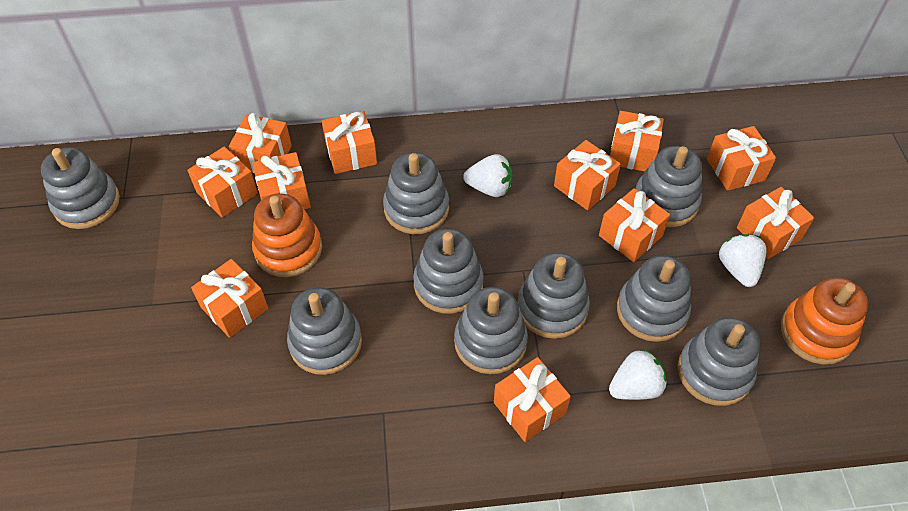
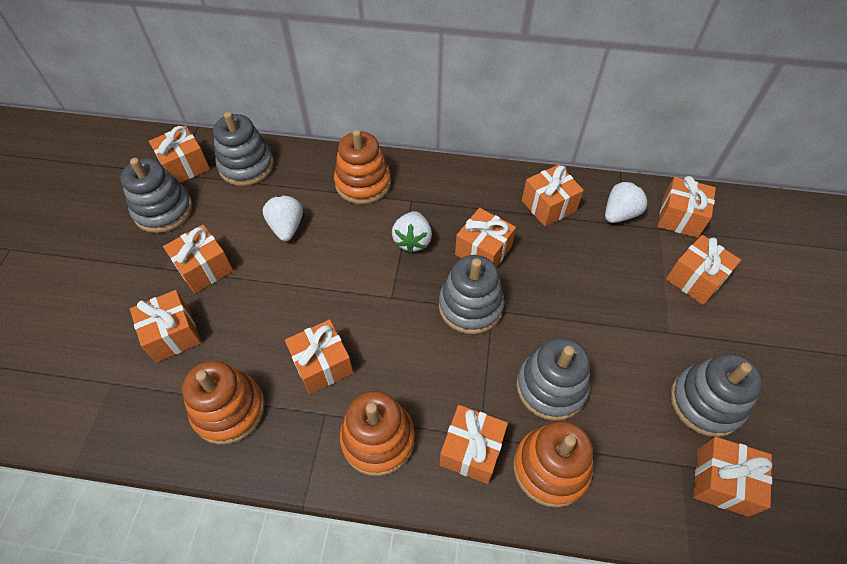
grey stacking toy: 9 -> 5
orange gift: 11 -> 10
orange stacking toy: 2 -> 4

